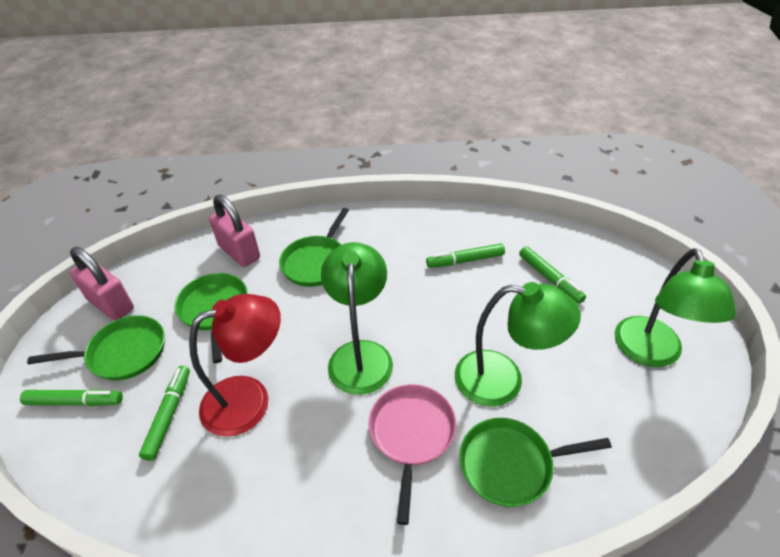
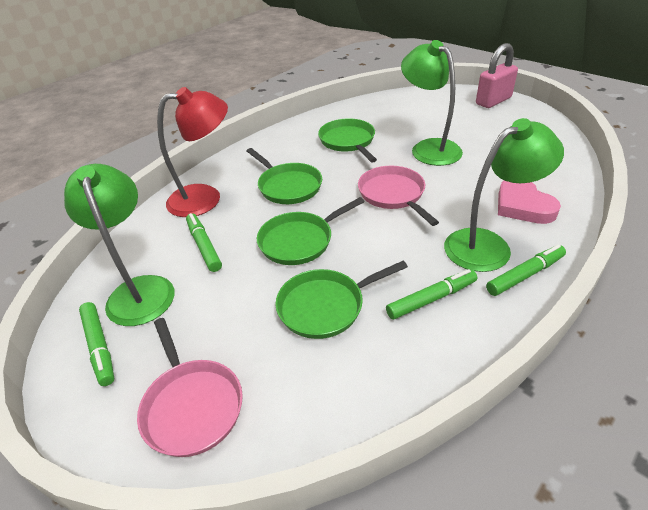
pink heart: 0 -> 1
pink padlock: 2 -> 1
pink pan: 1 -> 2

